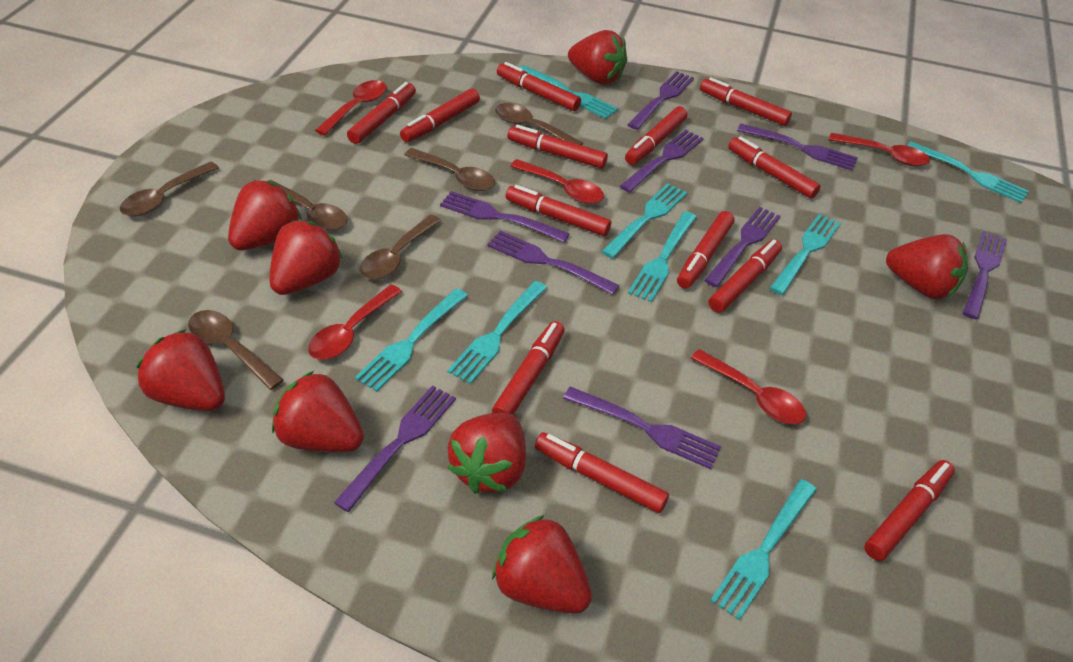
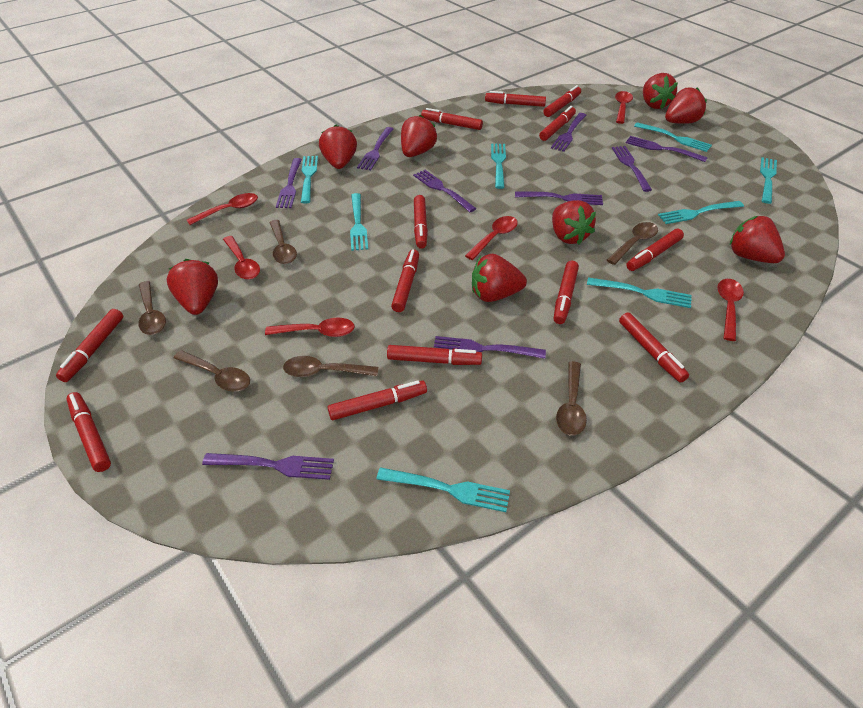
red spoon: 5 -> 6

